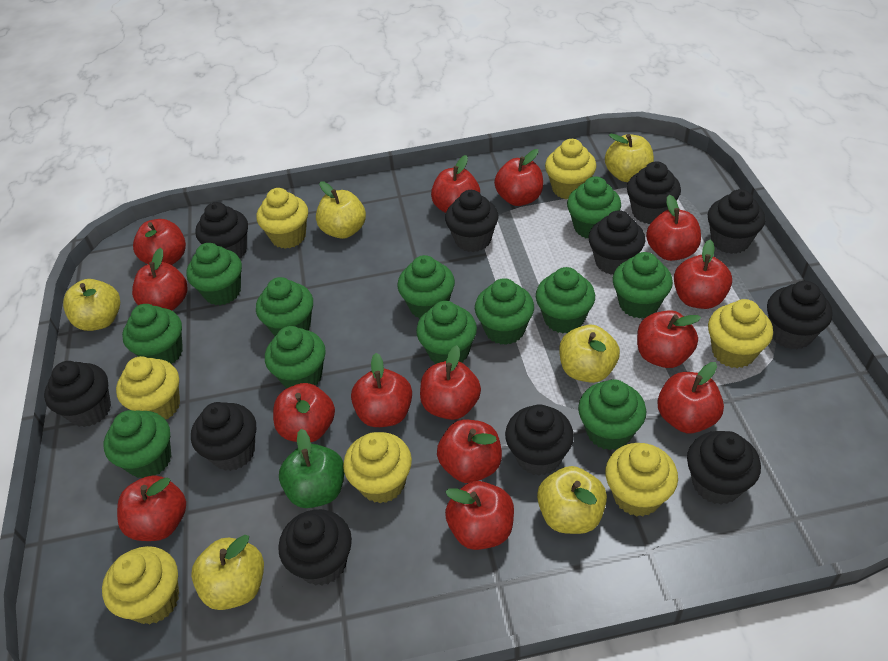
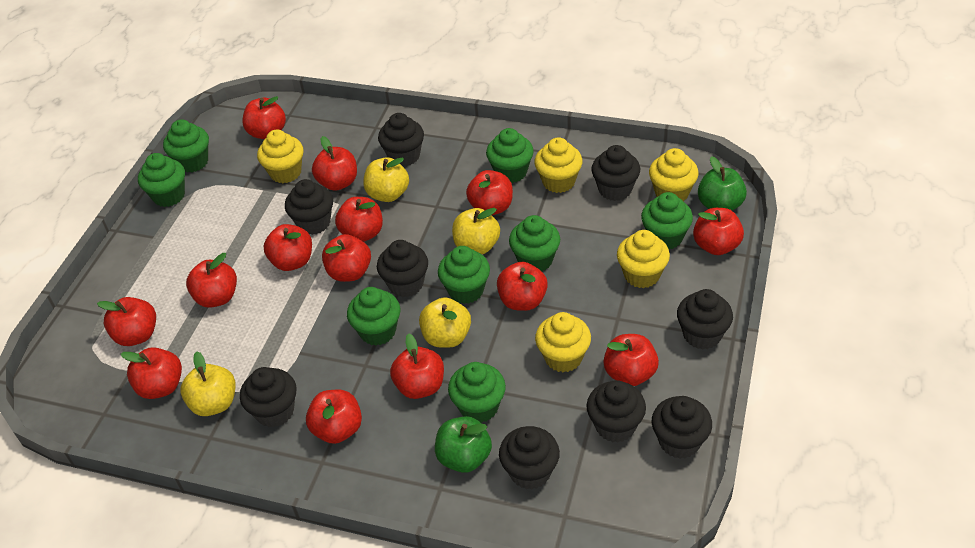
black cupcake: 11 -> 9
green apple: 1 -> 2
green cupcake: 12 -> 8
yellow apple: 6 -> 4
yellow cupcake: 7 -> 5

